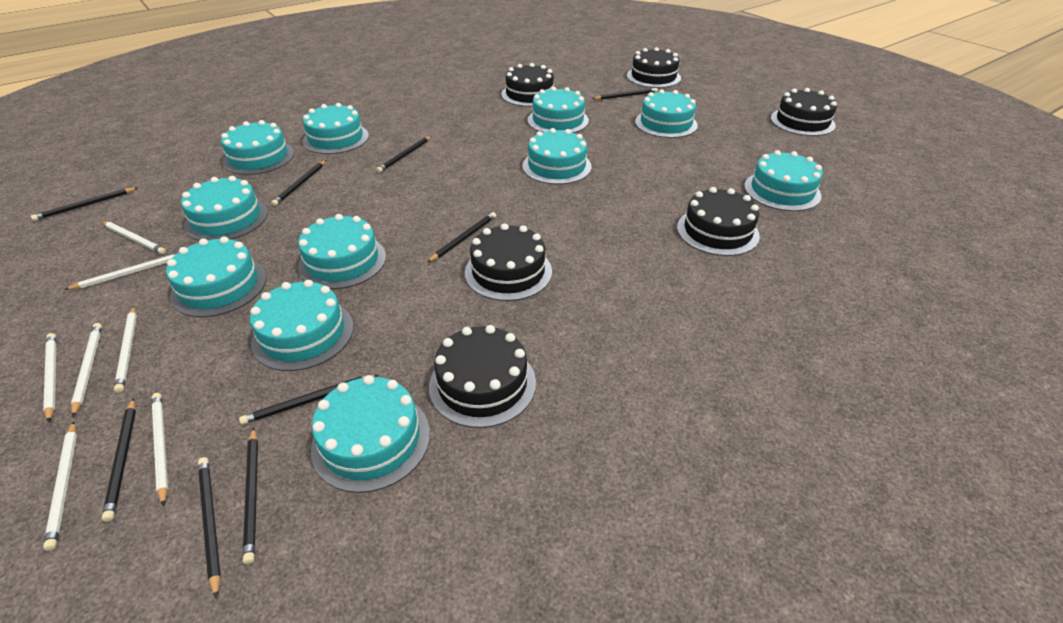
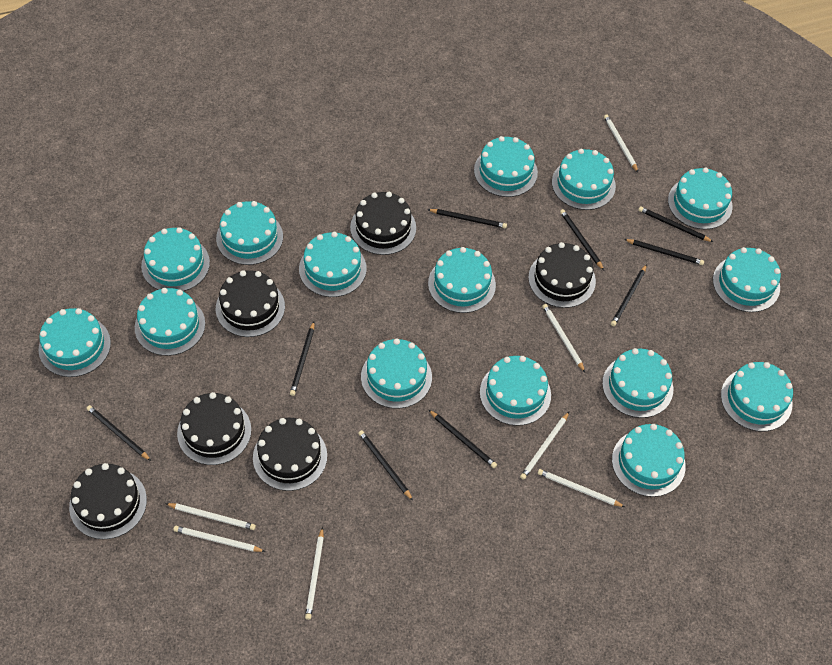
turquoise cake: 11 -> 15

